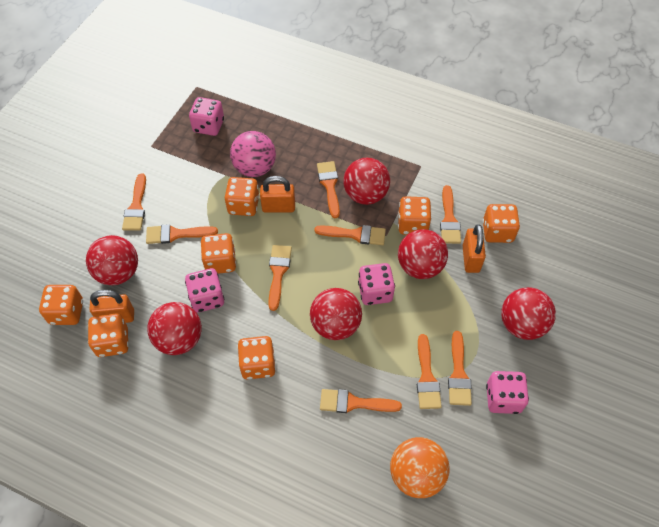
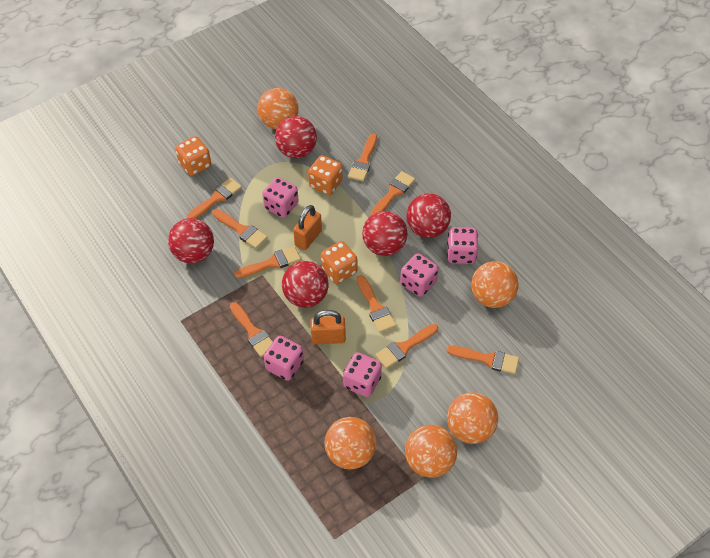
orange ball: 1 -> 5
orange dice: 7 -> 3
orange padlock: 3 -> 2
pink ball: 1 -> 0
pink dice: 4 -> 5
red ball: 6 -> 5

